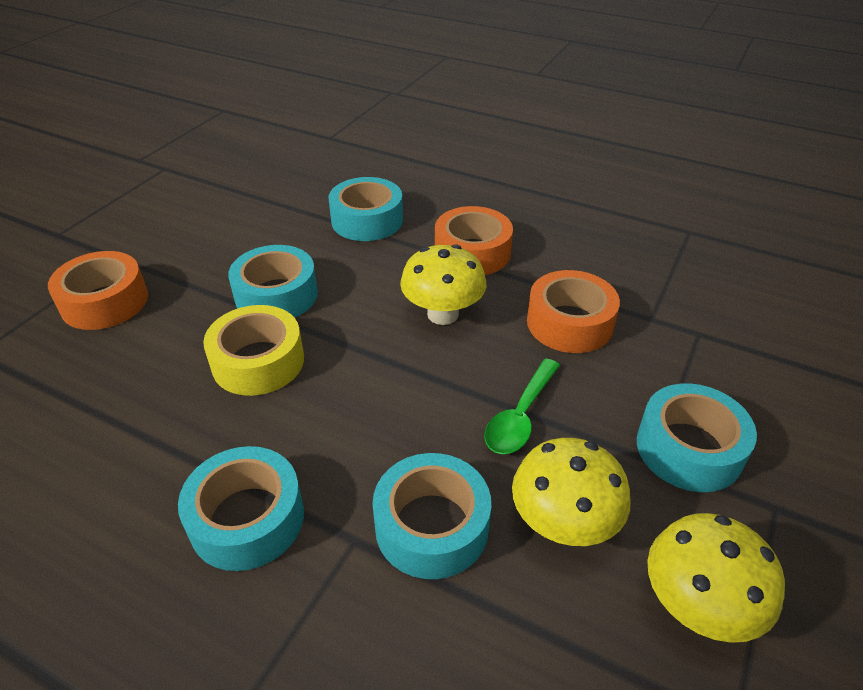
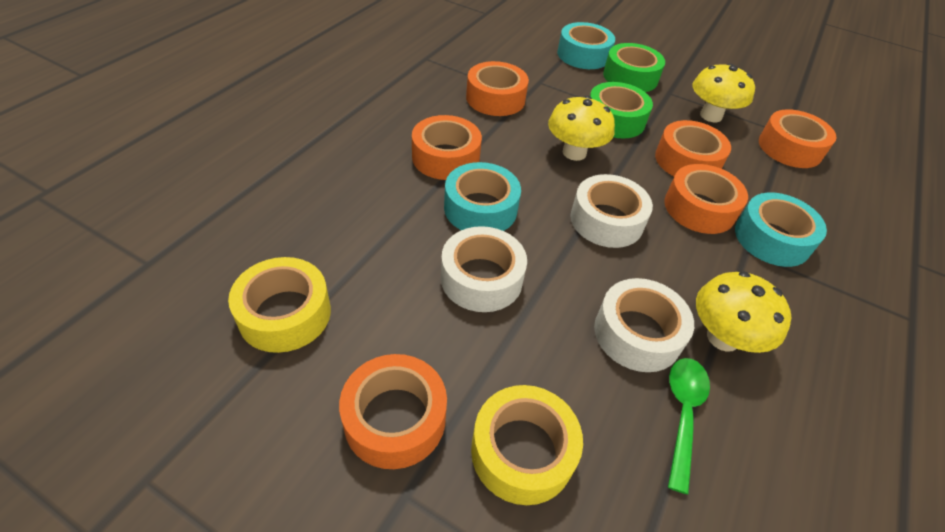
green tape: 0 -> 2
orange tape: 3 -> 6
turquoise tape: 5 -> 3
white tape: 0 -> 3
yellow tape: 1 -> 2

